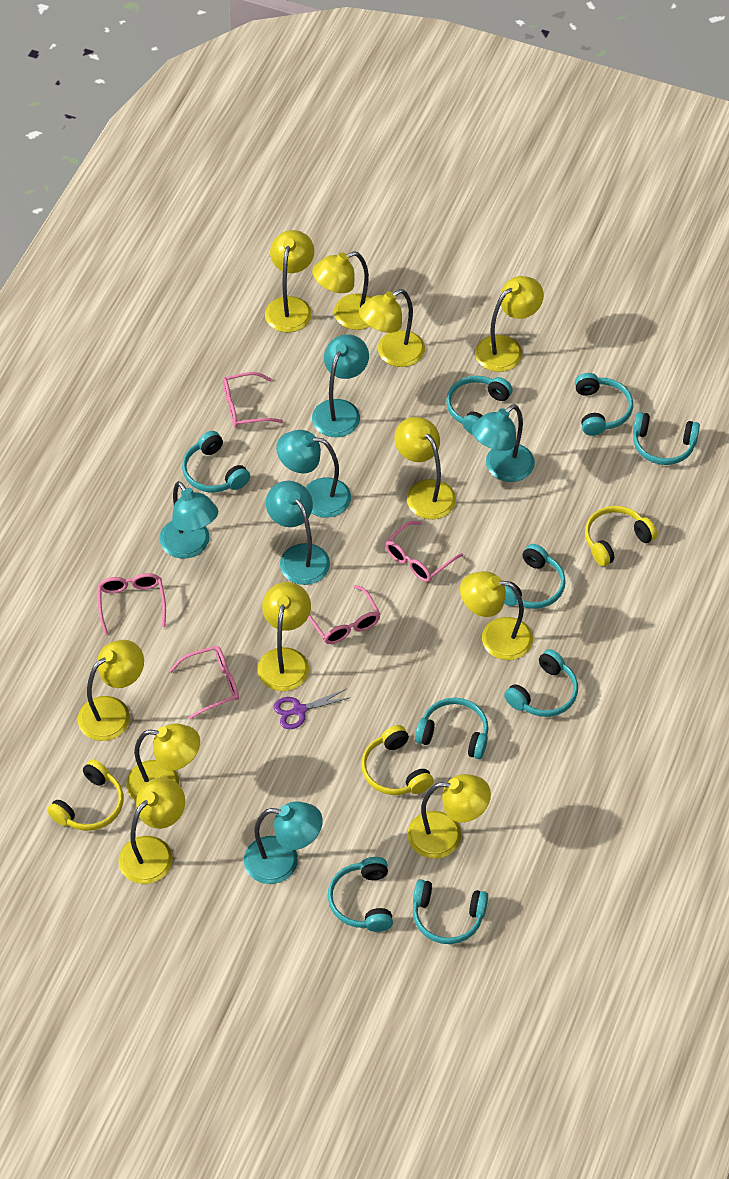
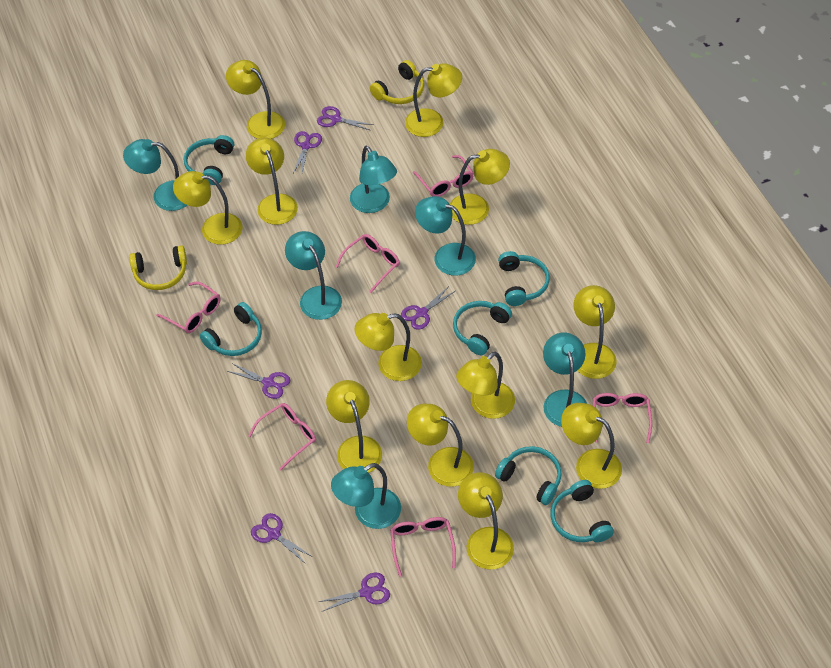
pink glasses: 5 -> 6
purple scissors: 1 -> 6
turquoise headphones: 9 -> 6
yellow headphones: 3 -> 2
yellow lamp: 11 -> 12

